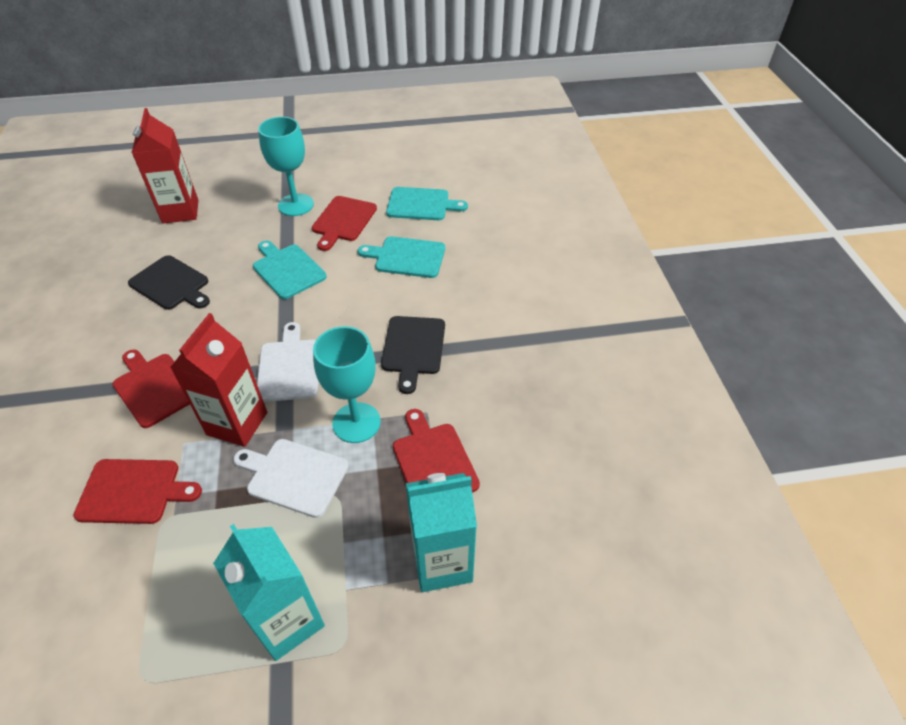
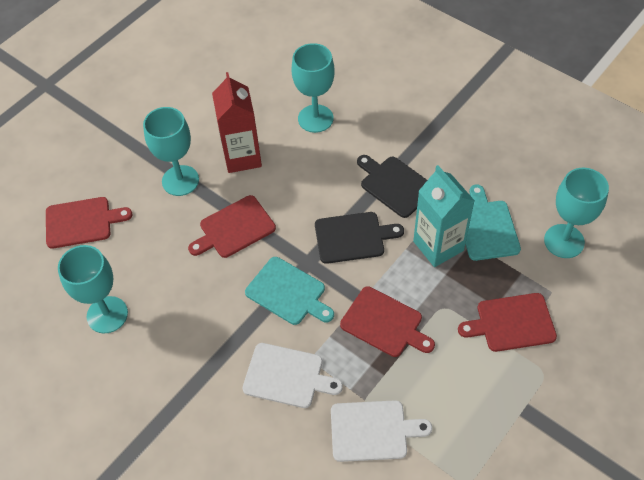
red carton: 2 -> 1
turquoise carton: 2 -> 1
turquoise cutting board: 3 -> 2
turquoise goblet: 2 -> 4

